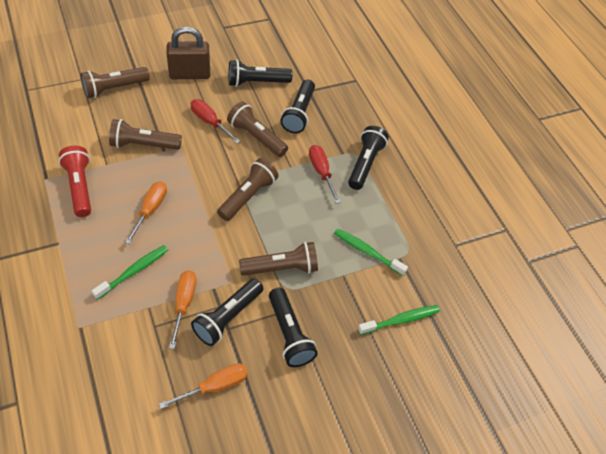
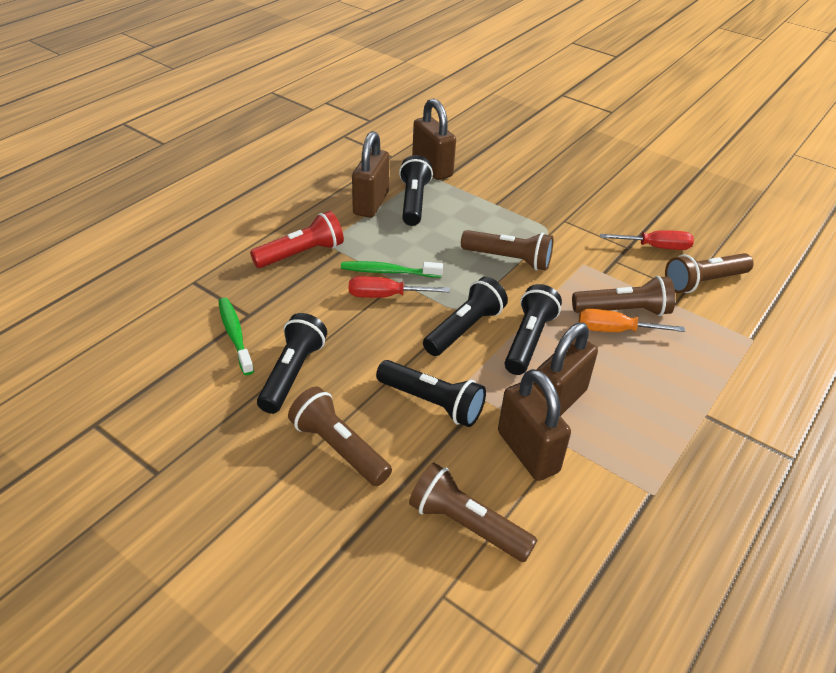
brown padlock: 1 -> 4
green toothbrush: 3 -> 2
orange screwdriver: 3 -> 1

